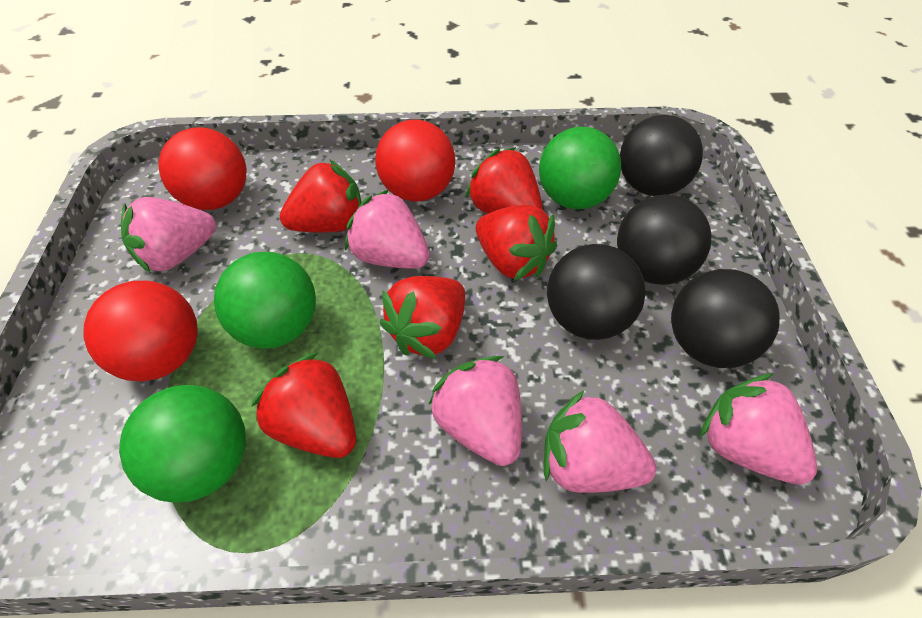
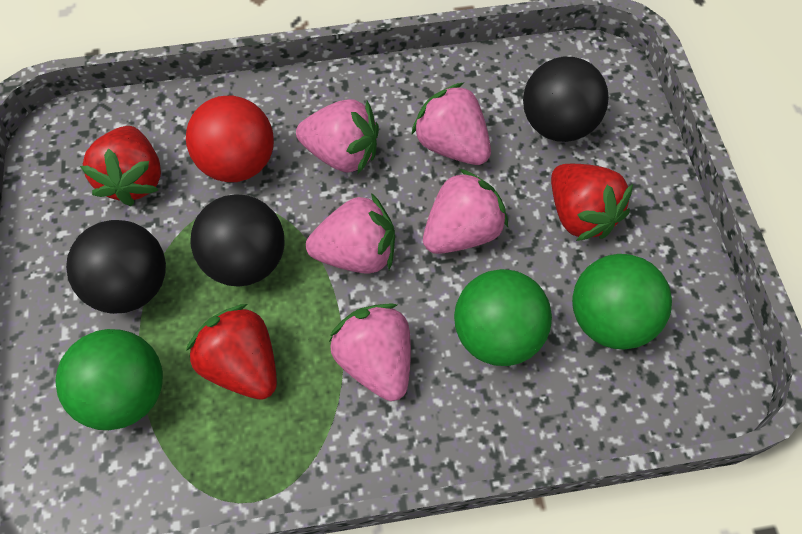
black ball: 4 -> 3
red ball: 3 -> 1
red strawberry: 5 -> 3

